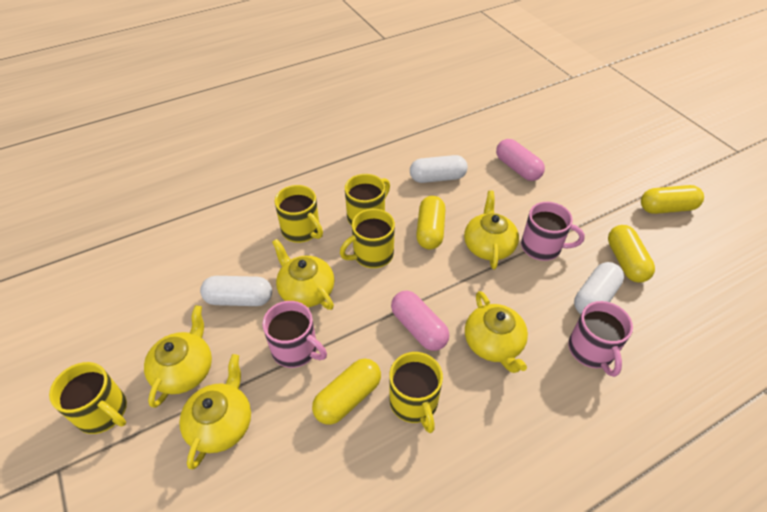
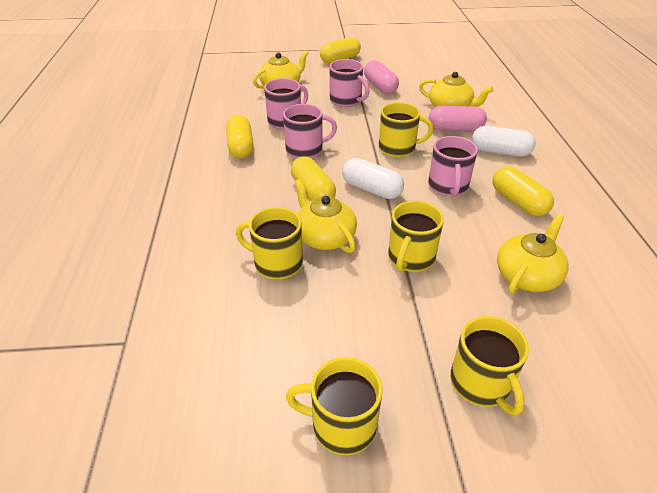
pink mug: 3 -> 4
white capsule: 3 -> 2
yellow teapot: 5 -> 4

